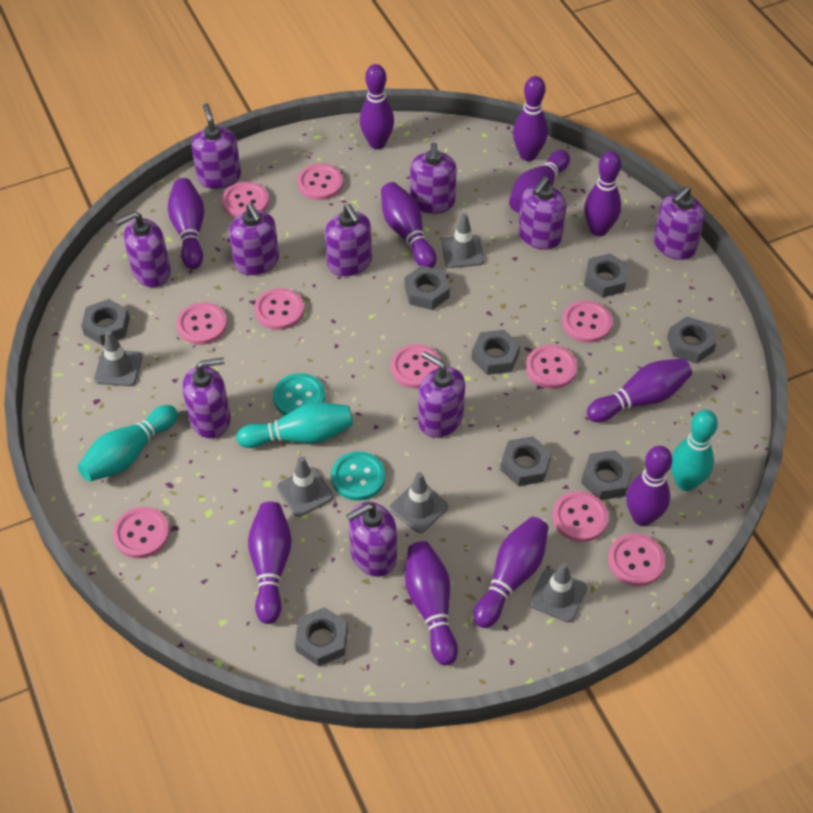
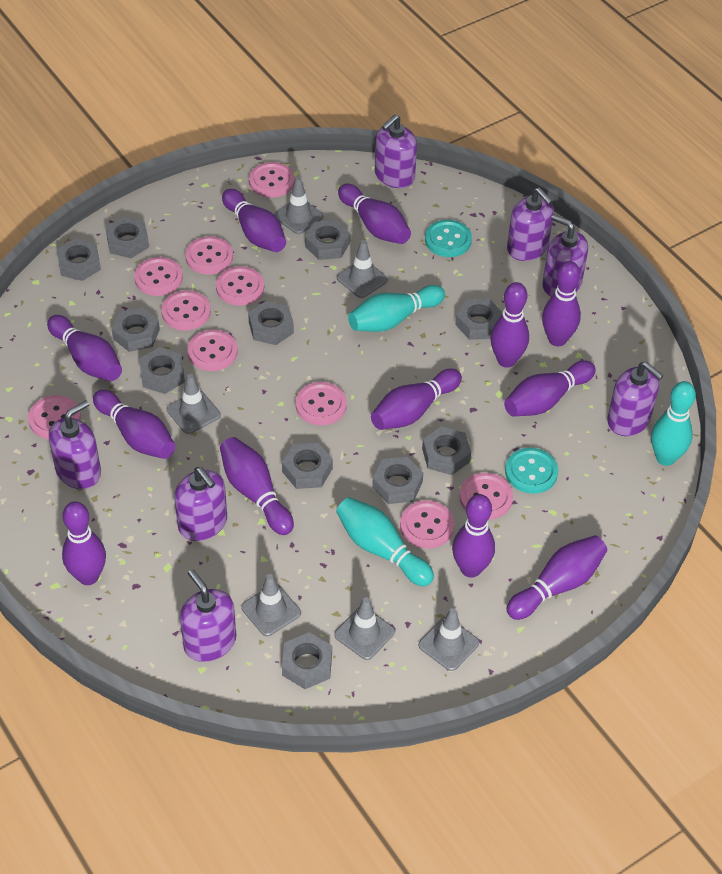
grey nut: 8 -> 11
grey traffic cone: 5 -> 6
purple bowling pin: 11 -> 12
purple soap dispenser: 10 -> 7

